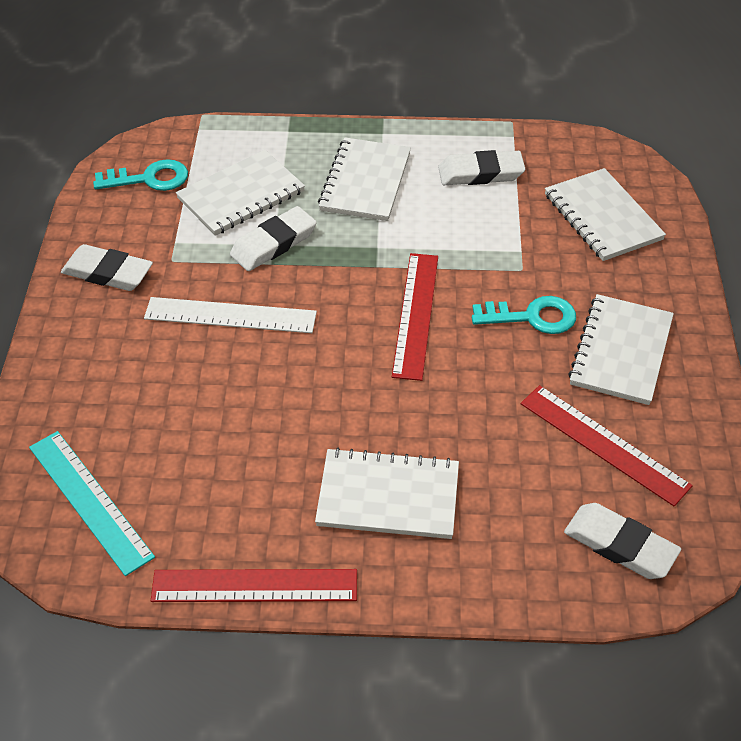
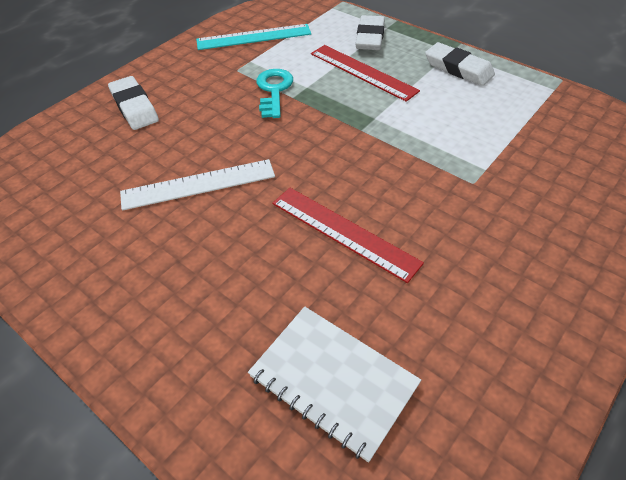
red ruler: 3 -> 2
turquoise key: 2 -> 1
white eraser: 4 -> 3
white notebook: 5 -> 1

